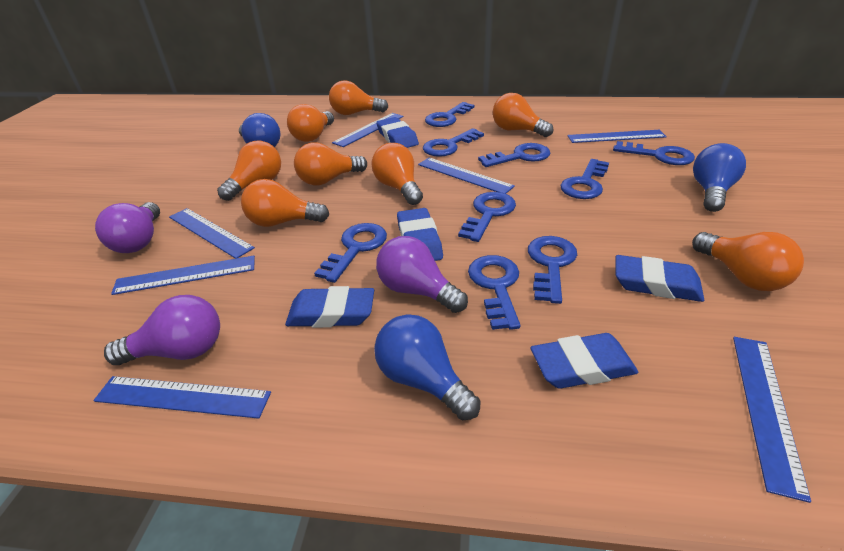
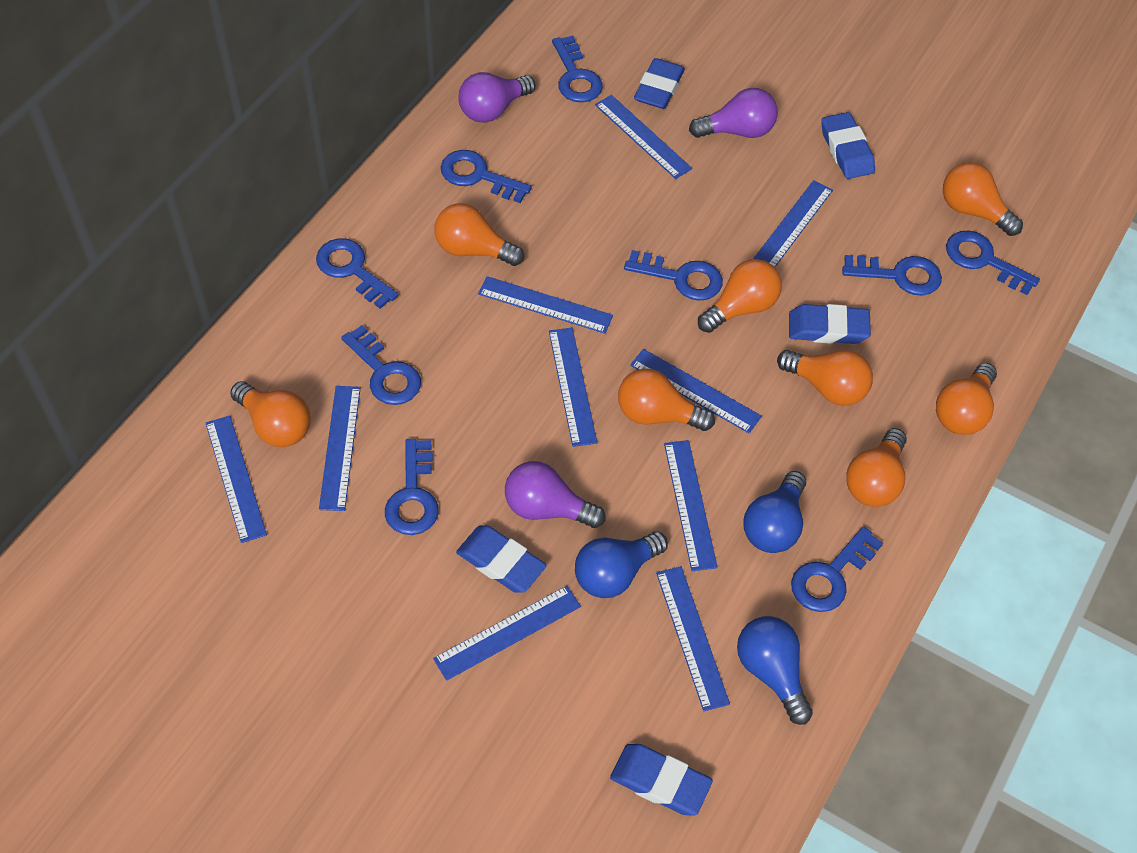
blue ruler: 7 -> 10

